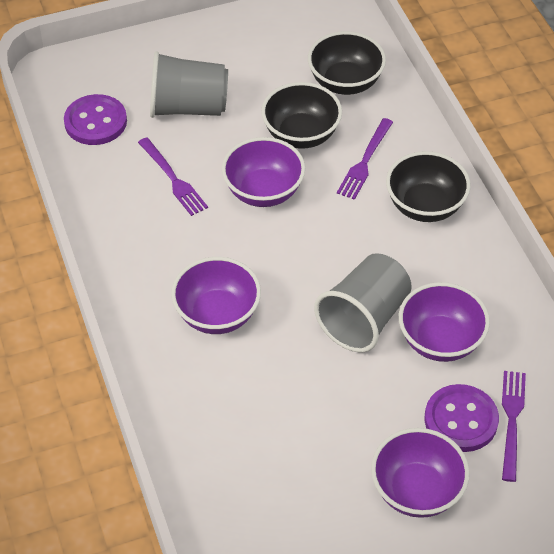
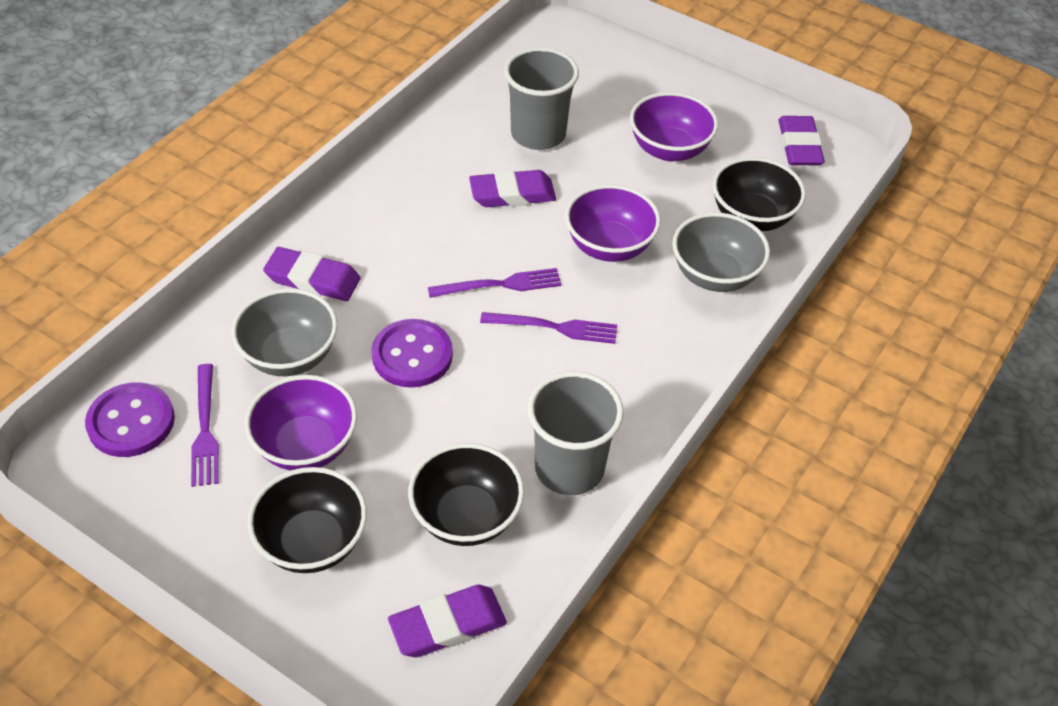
grey bowl: 0 -> 2
purple bowl: 4 -> 3
purple eraser: 0 -> 4

